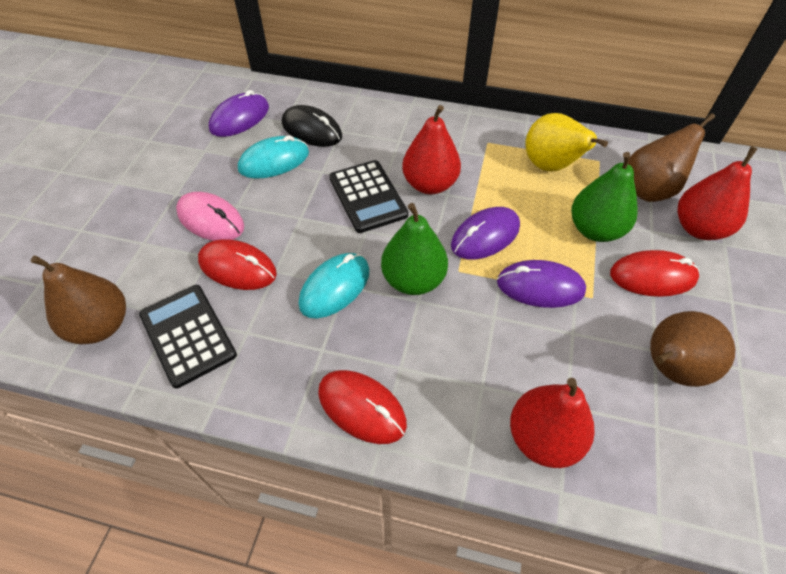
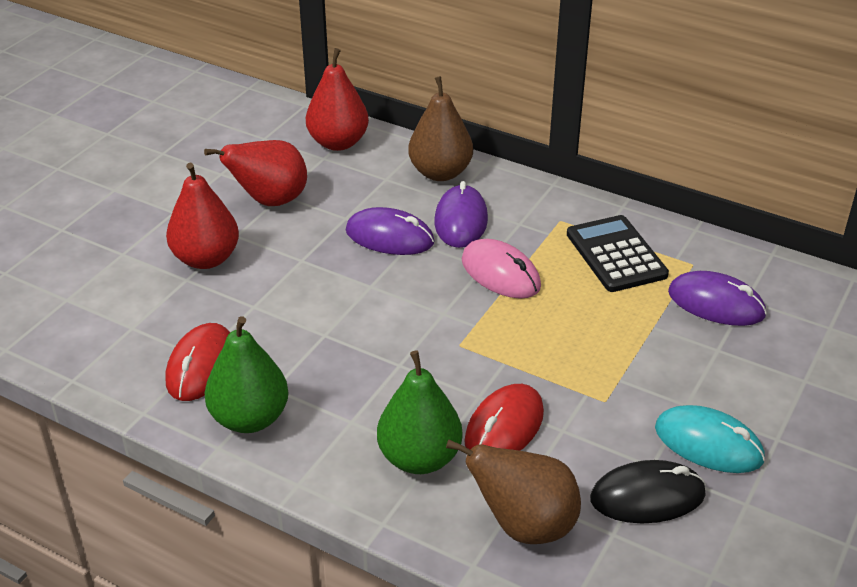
black calculator: 2 -> 1
brown pear: 3 -> 2
red mouse: 3 -> 2
turquoise mouse: 2 -> 1
yellow pear: 1 -> 0

